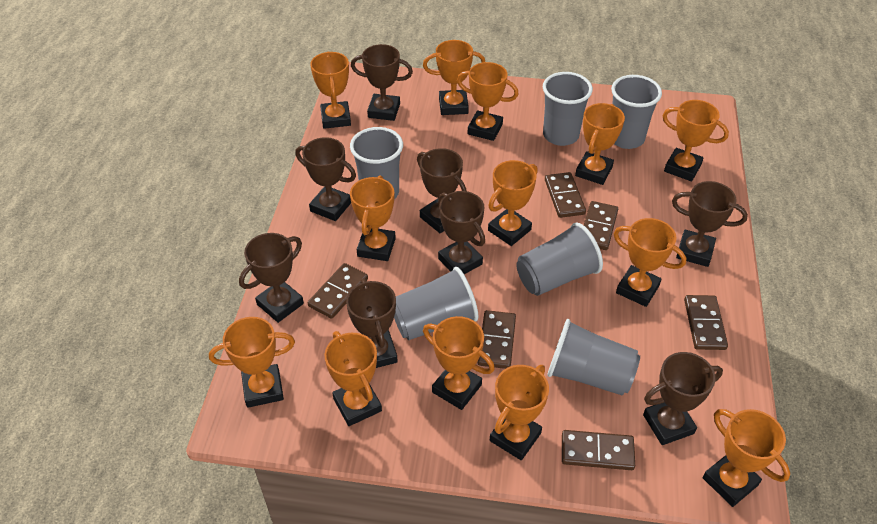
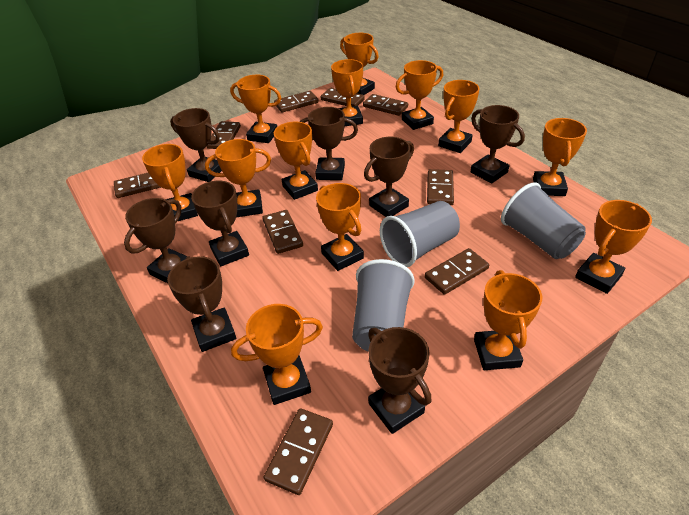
brown domino: 6 -> 9
grey cup: 6 -> 3

